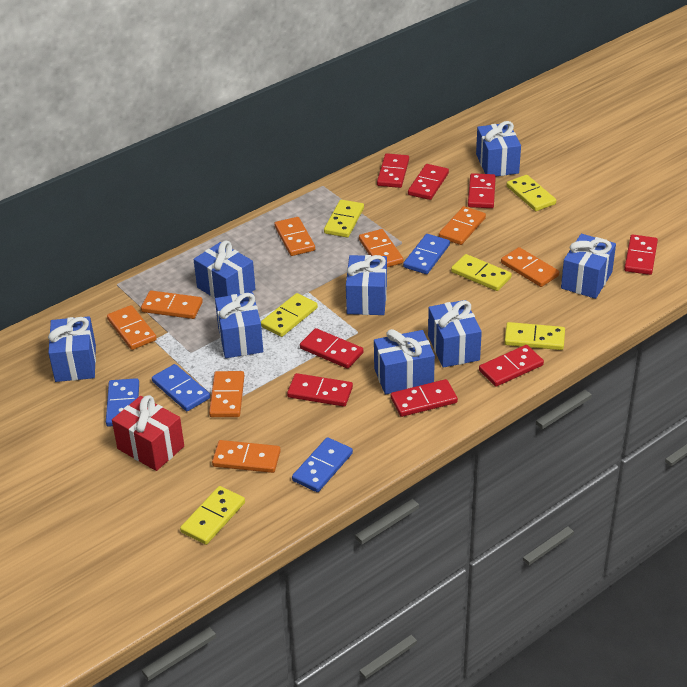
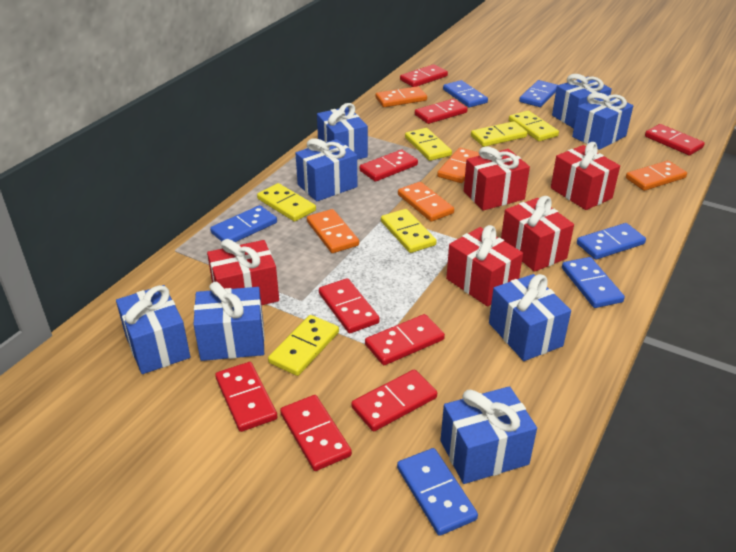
blue domino: 4 -> 6
orange domino: 8 -> 5
red domino: 8 -> 9
red gift: 1 -> 5

